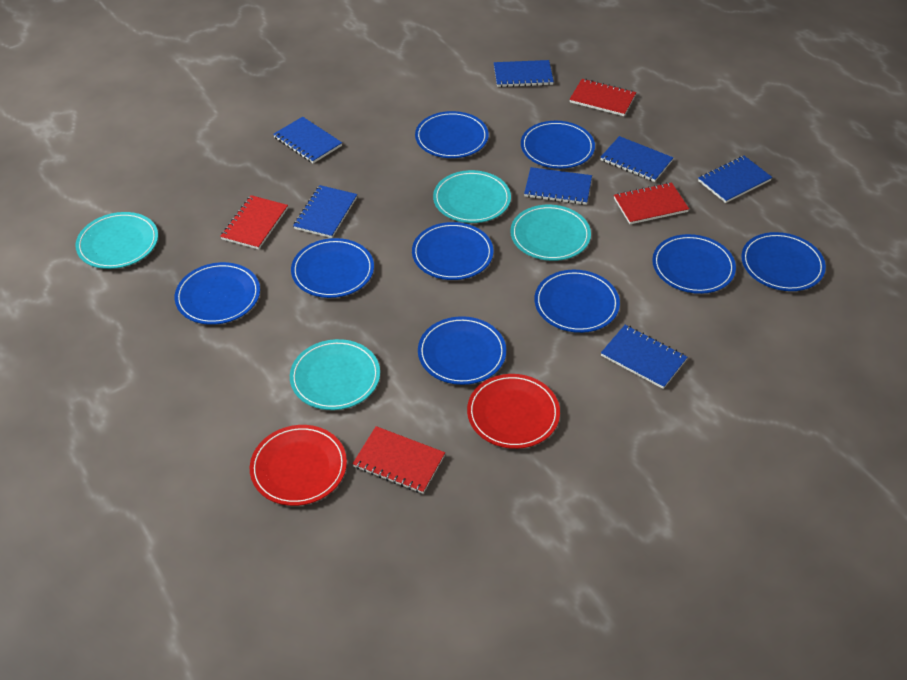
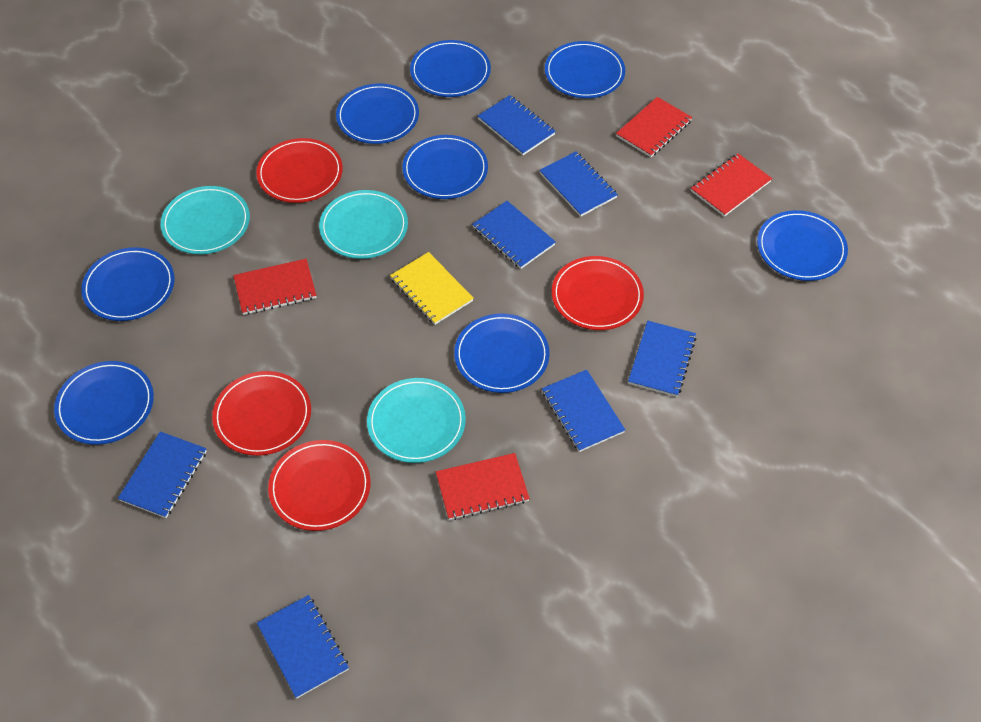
blue plate: 9 -> 8
red plate: 2 -> 4
turquoise plate: 4 -> 3
yellow notebook: 0 -> 1

